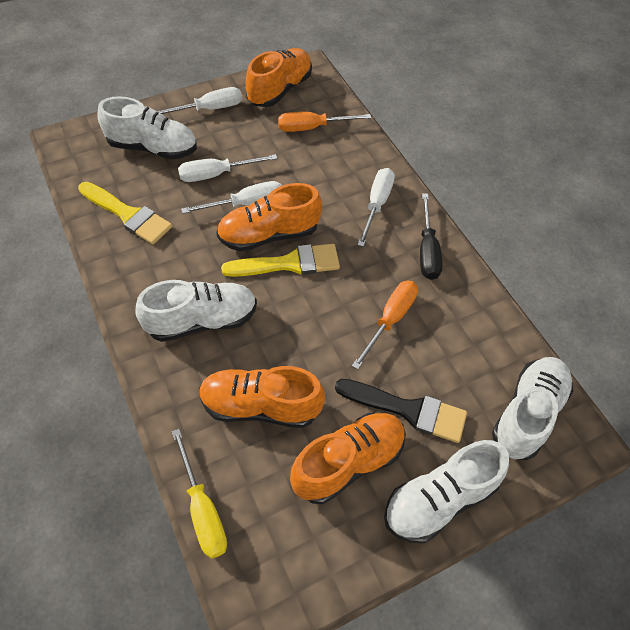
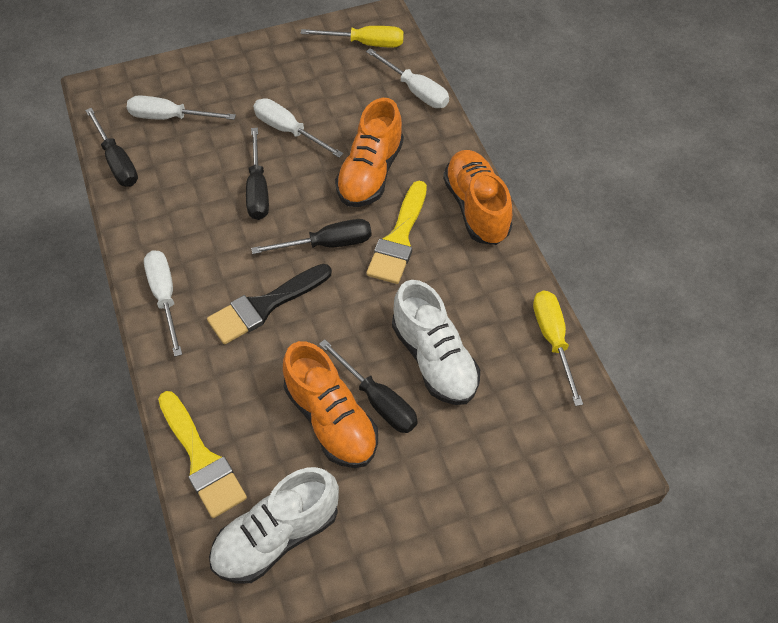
black screwdriver: 1 -> 4
orange screwdriver: 2 -> 0
orange shoe: 4 -> 3
white shoe: 4 -> 2
yellow screwdriver: 1 -> 2

